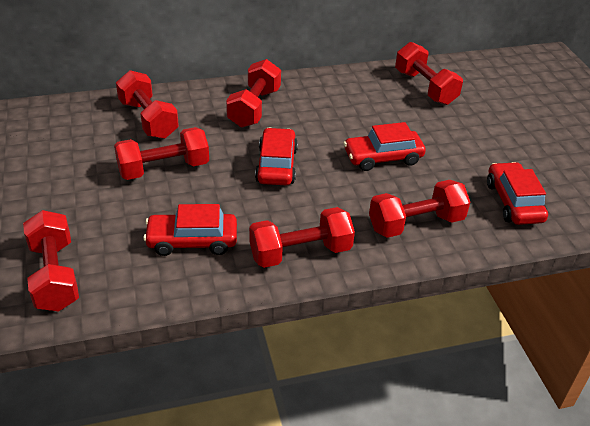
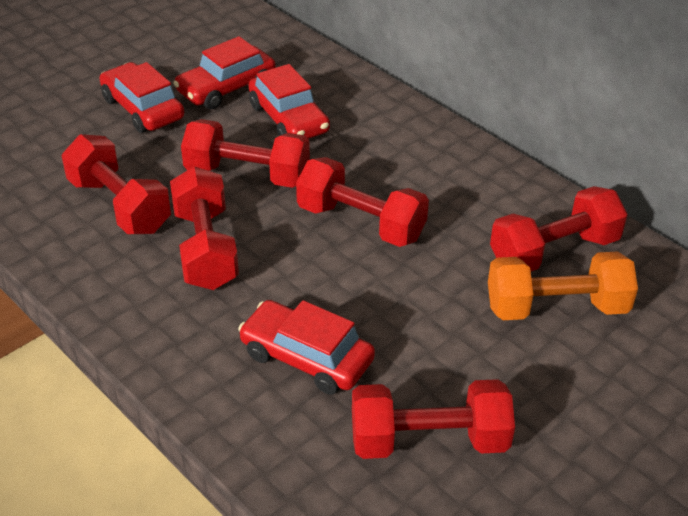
orange dumbbell: 0 -> 1
red dumbbell: 7 -> 6

